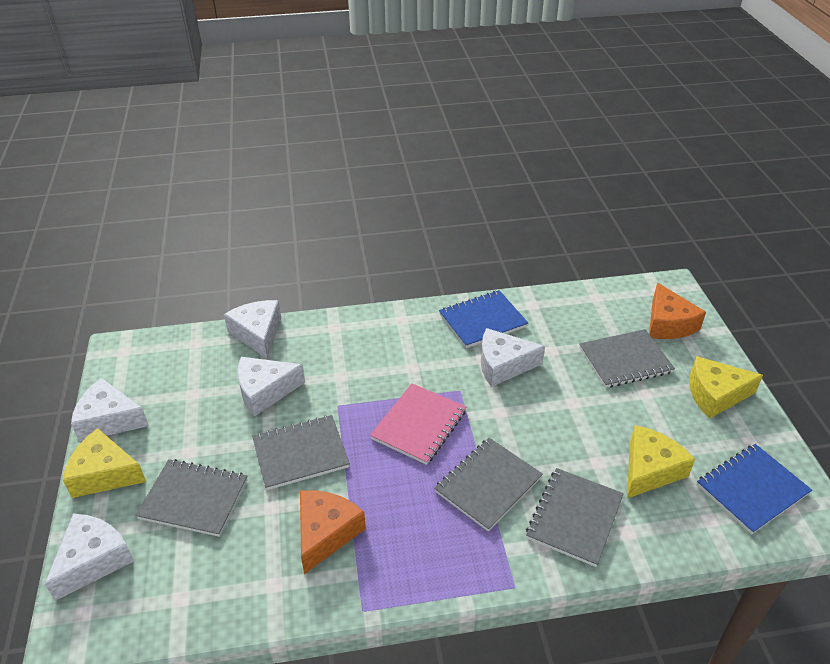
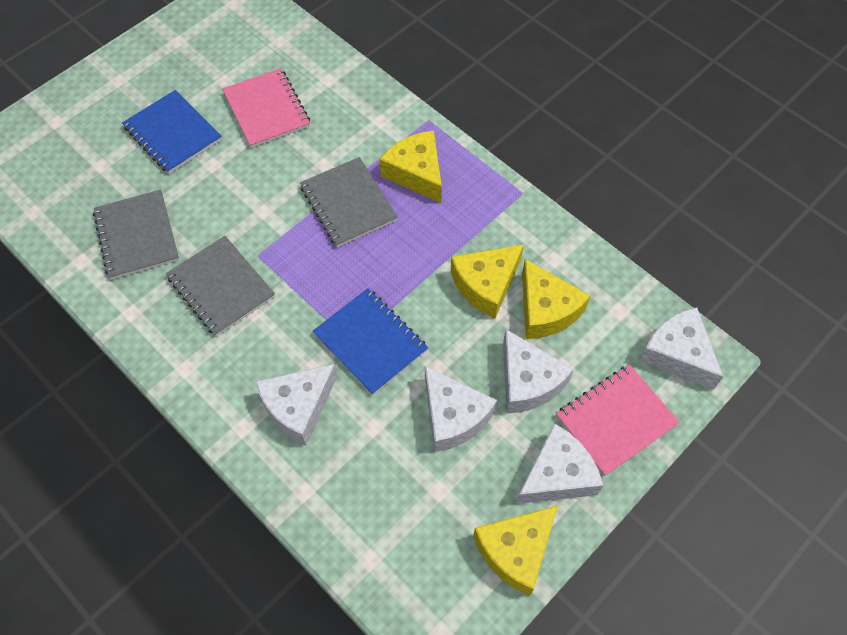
grey notebook: 5 -> 3
orange cheese: 2 -> 0
pink notebook: 1 -> 2
yellow cheese: 3 -> 4

